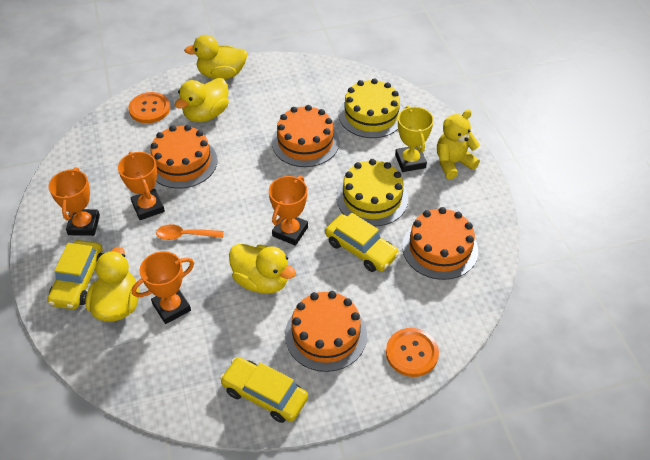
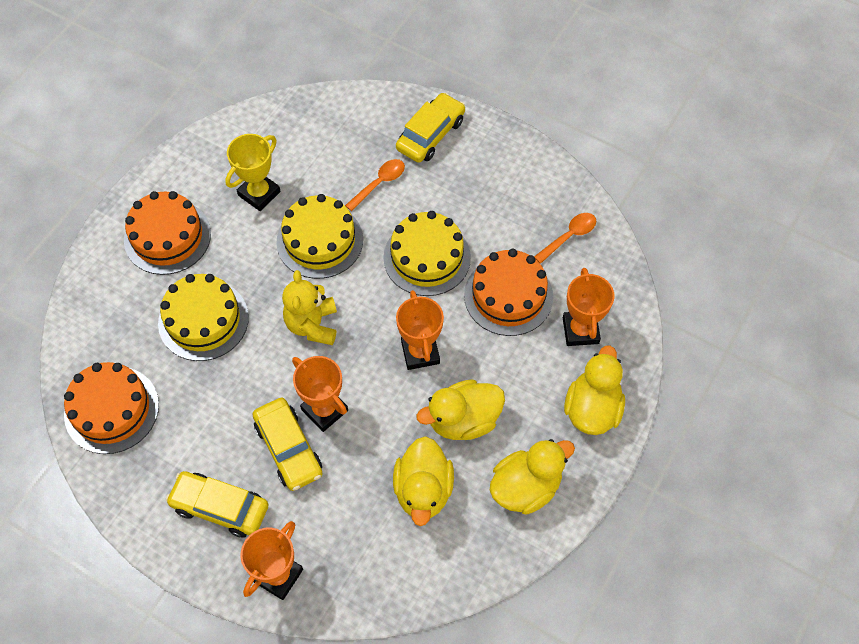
orange button: 2 -> 0
orange cake: 4 -> 3
orange spoon: 1 -> 2
yellow cake: 2 -> 3

